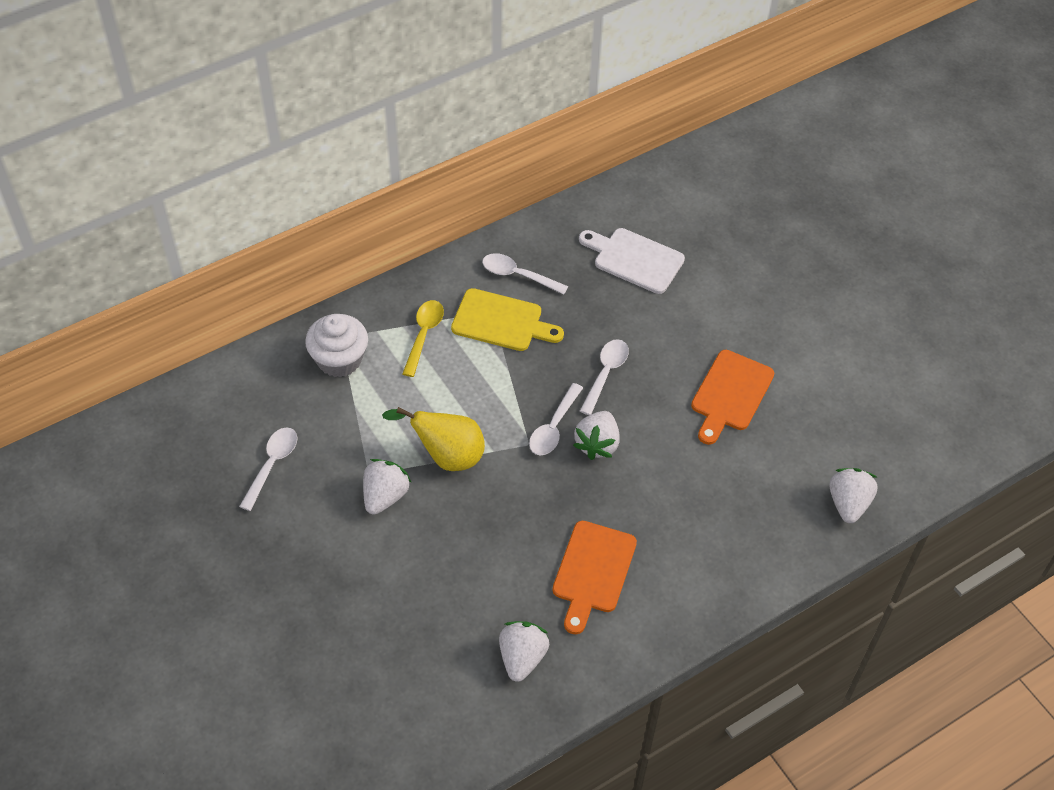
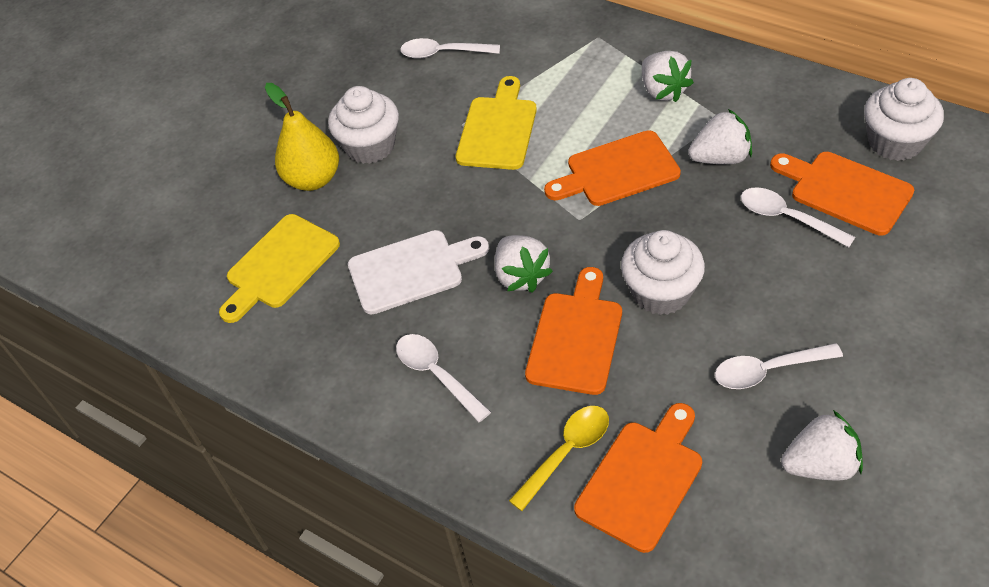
orange cutting board: 2 -> 4
white cupcake: 1 -> 3
yellow cutting board: 1 -> 2

